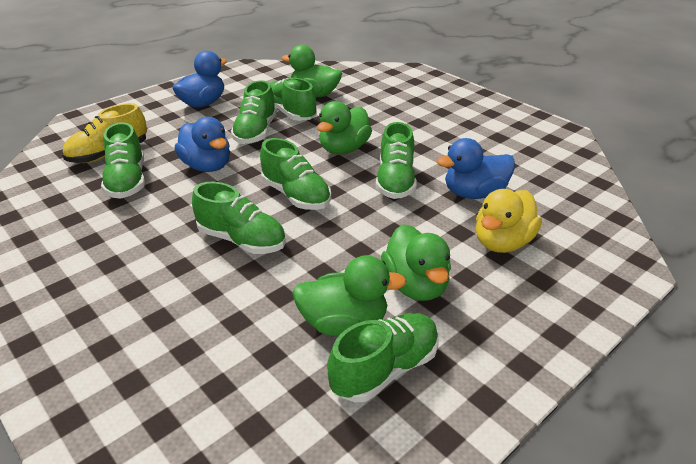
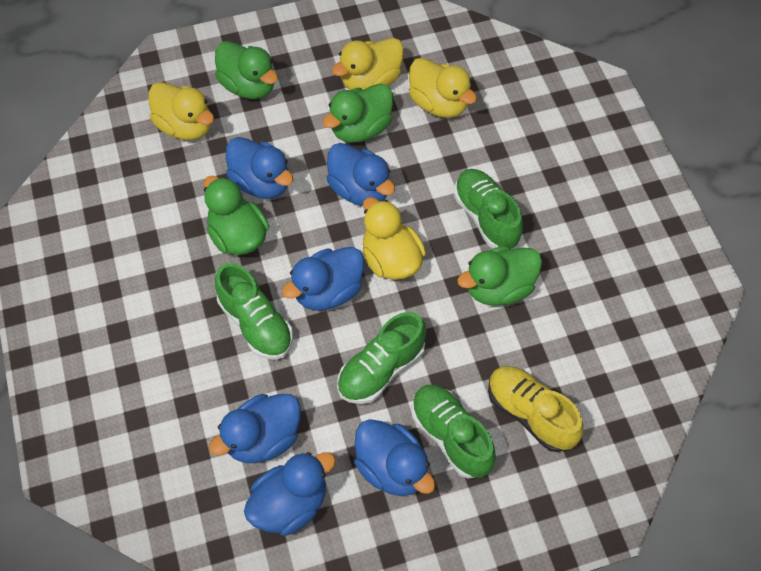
blue duck: 3 -> 6
green shoe: 7 -> 4
yellow duck: 1 -> 4

